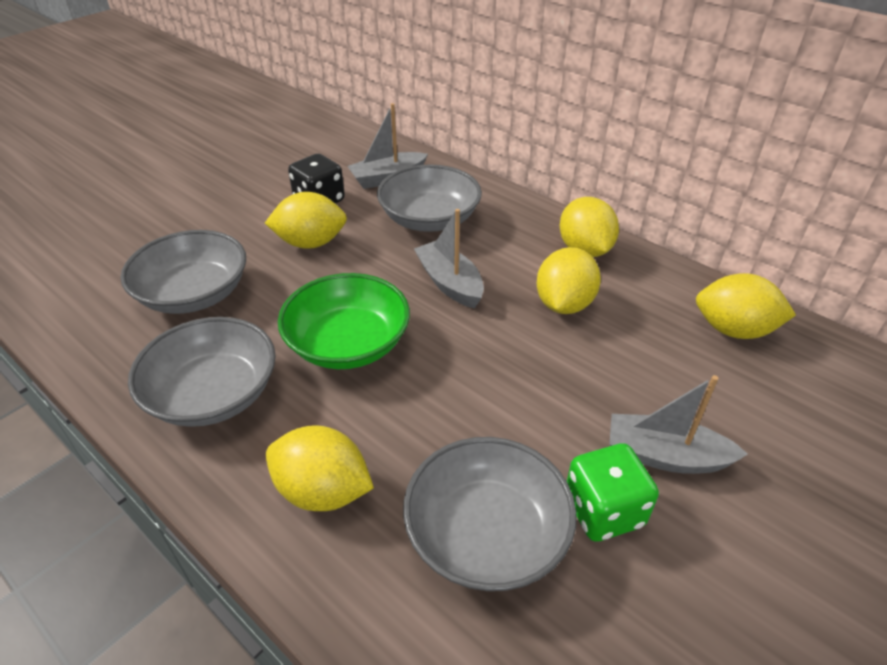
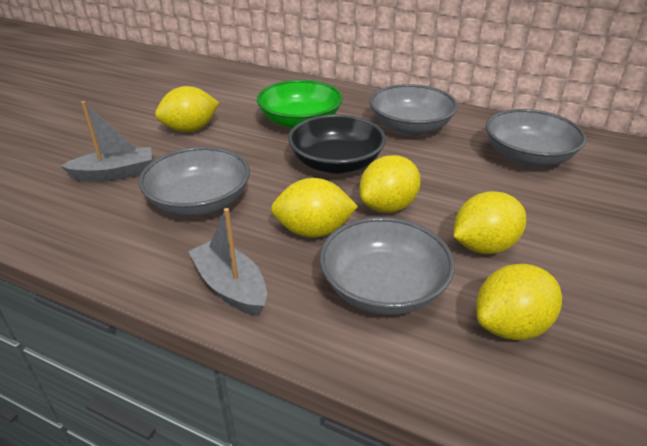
black bowl: 0 -> 1
black dice: 1 -> 0
green dice: 1 -> 0
grey boat: 3 -> 2

